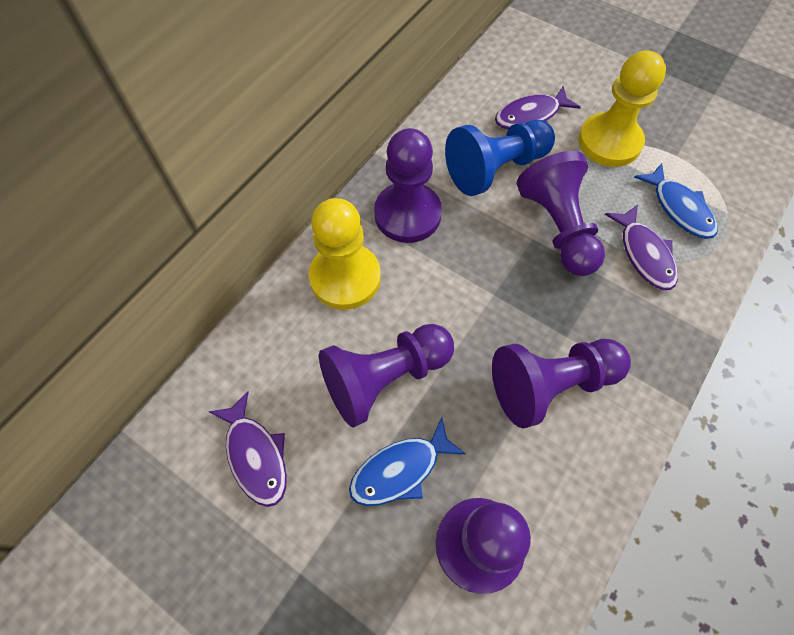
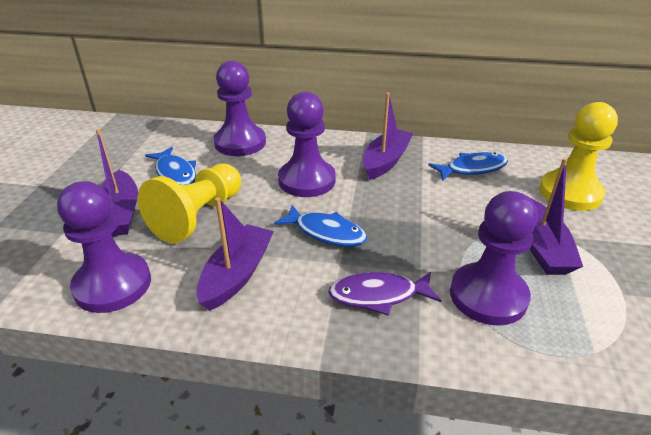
blue fish: 2 -> 3
blue pawn: 1 -> 0
purple boat: 0 -> 4
purple fish: 3 -> 1
purple pawn: 5 -> 4

